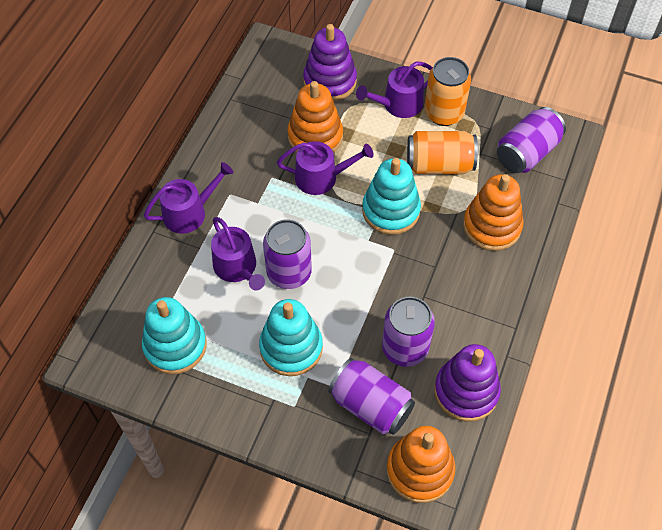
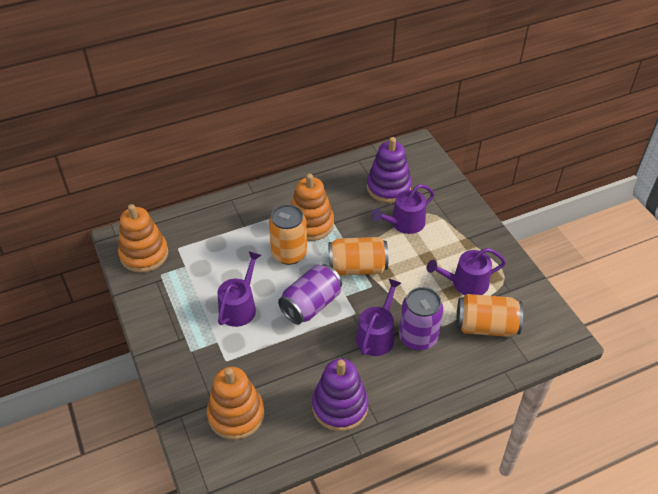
orange can: 2 -> 3
purple can: 4 -> 2
turquoise stacking toy: 3 -> 0

